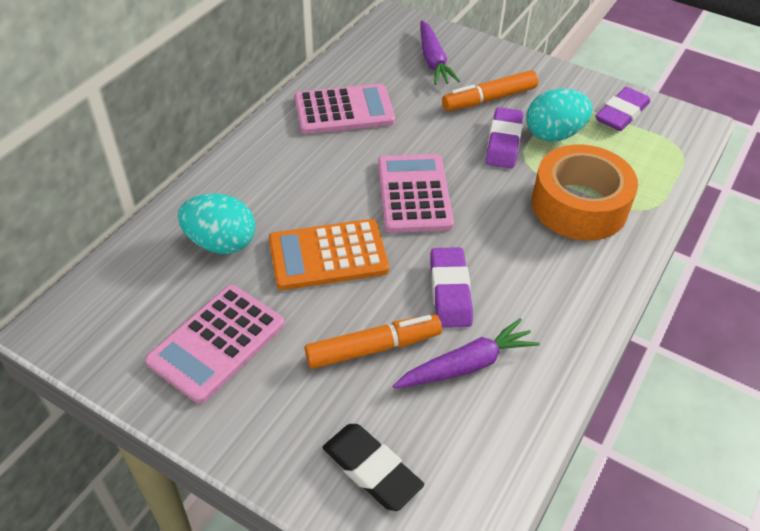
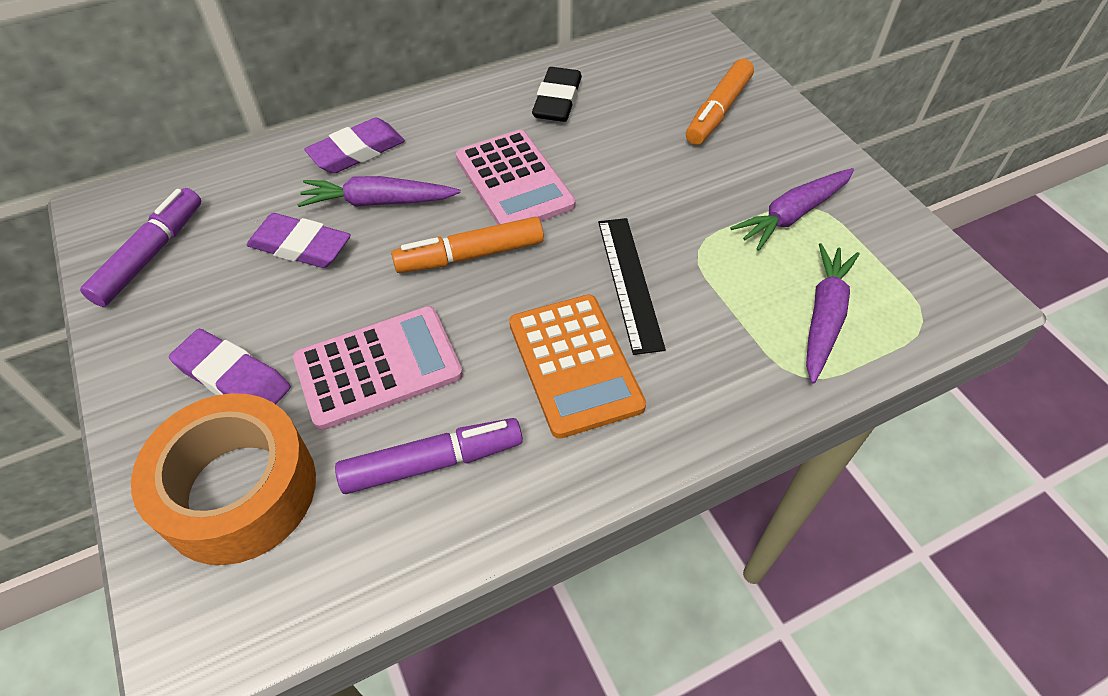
black ruler: 0 -> 1
pink calculator: 3 -> 2
purple carrot: 2 -> 3
purple marker: 0 -> 2
turquoise egg: 2 -> 0

